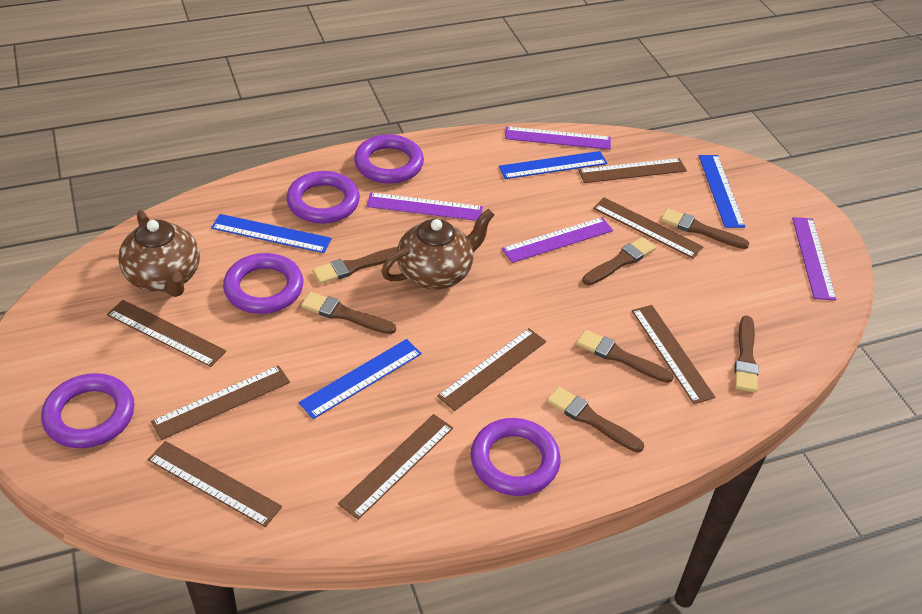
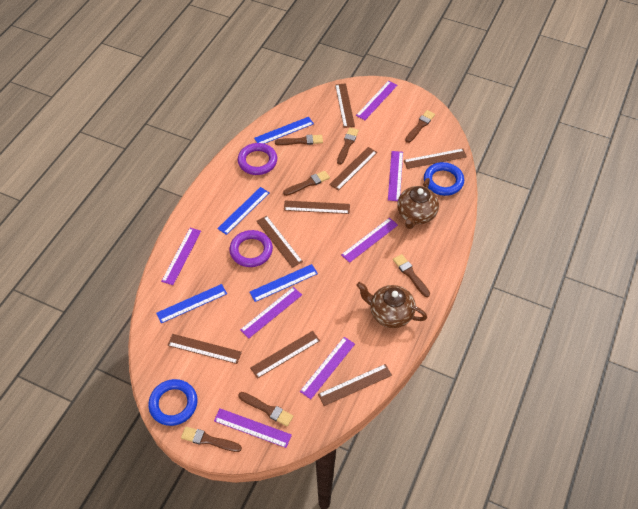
blue ring: 0 -> 2
purple ring: 5 -> 2
purple ruler: 4 -> 7

